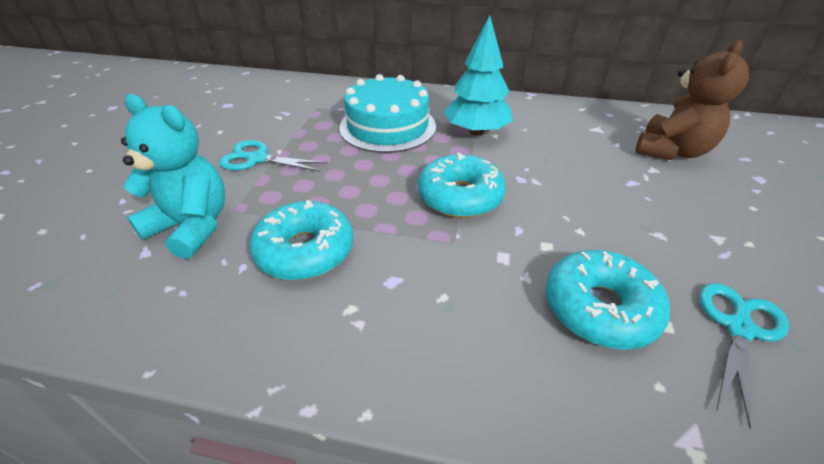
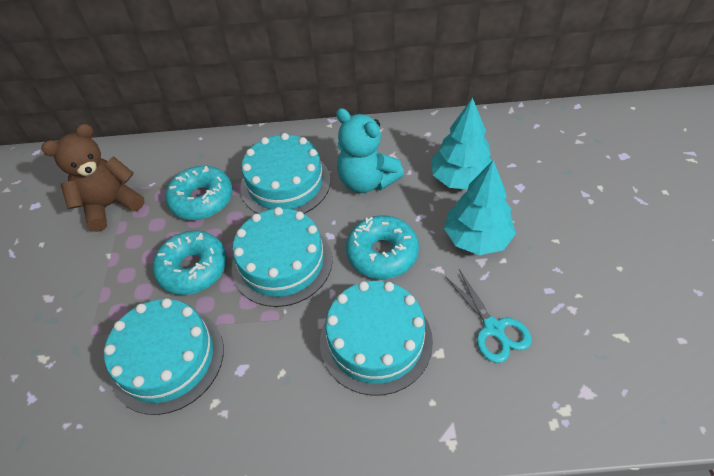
turquoise cake: 1 -> 4
turquoise scissors: 2 -> 1
turquoise tree: 1 -> 2

